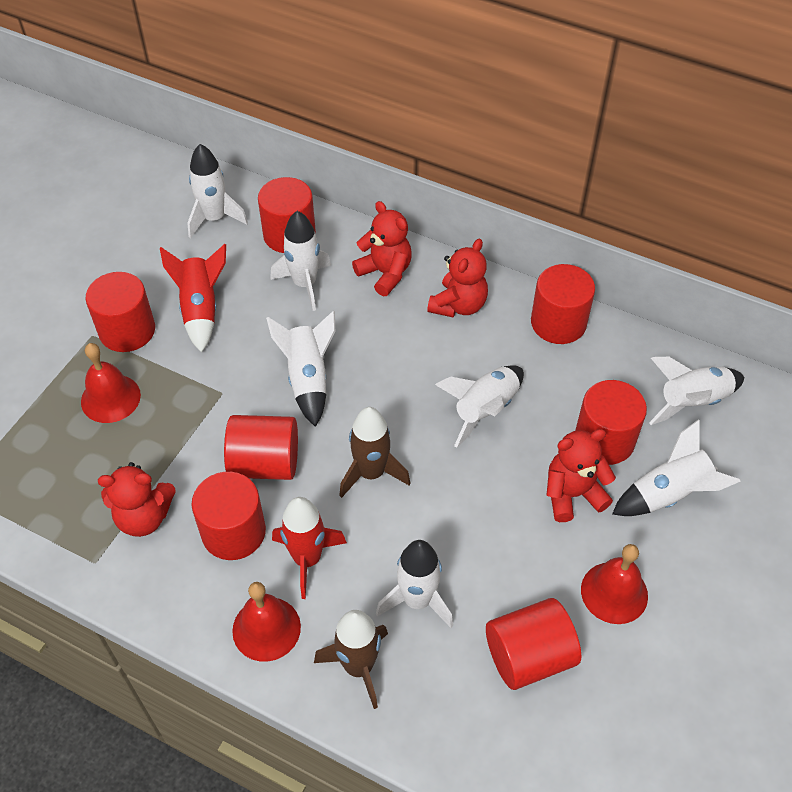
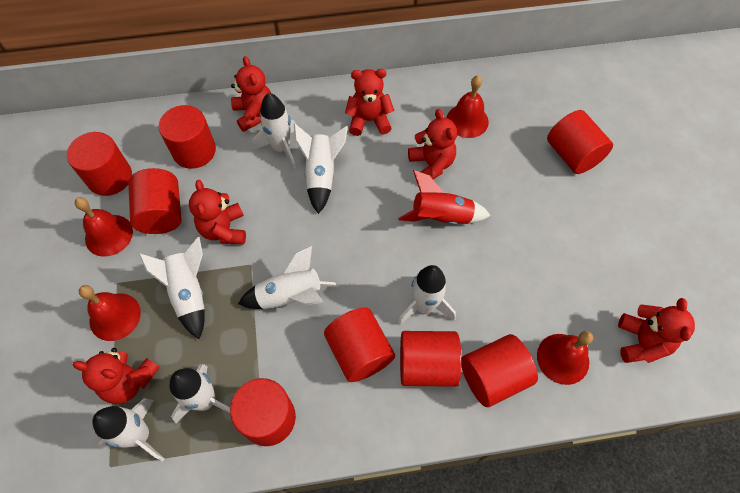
brown rocket: 2 -> 0
red bell: 3 -> 4
red cylinder: 7 -> 8
red rocket: 2 -> 1
red teddy bear: 4 -> 6

